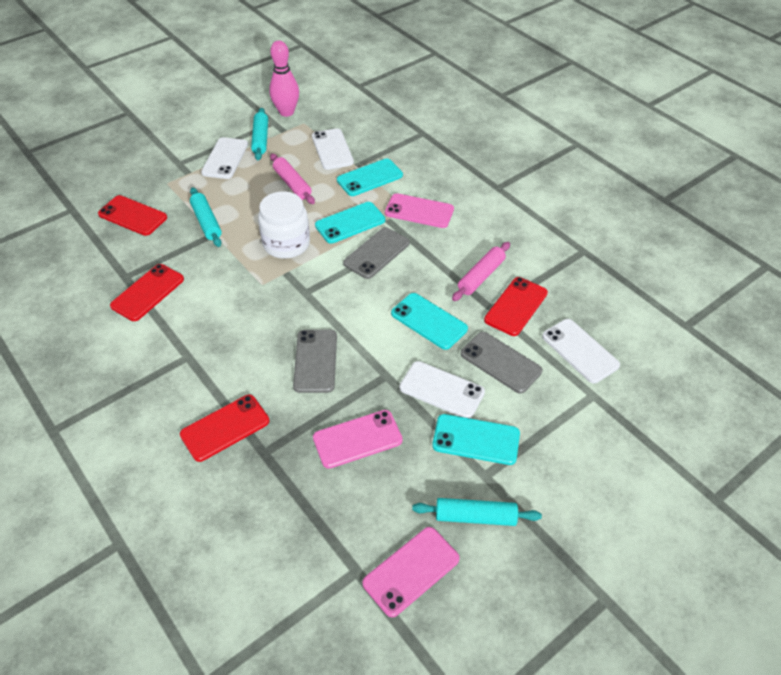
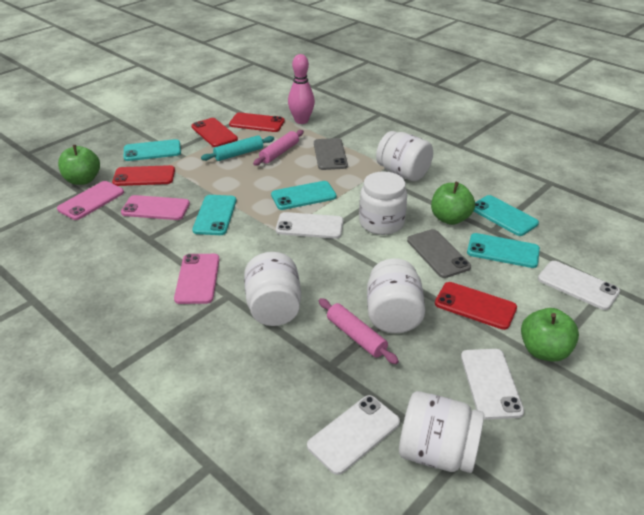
green apple: 0 -> 3
grey phone: 3 -> 2
turquoise phone: 4 -> 5
turquoise rolling pin: 3 -> 1
white jar: 1 -> 5

